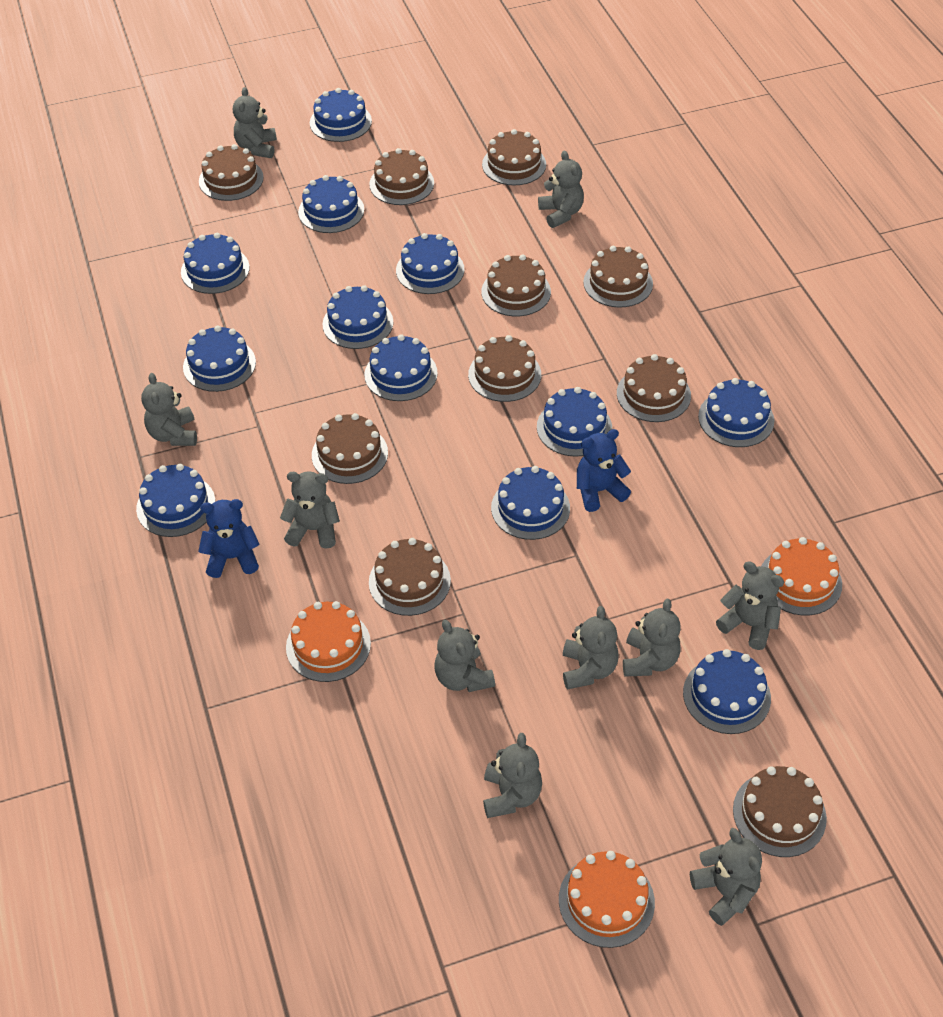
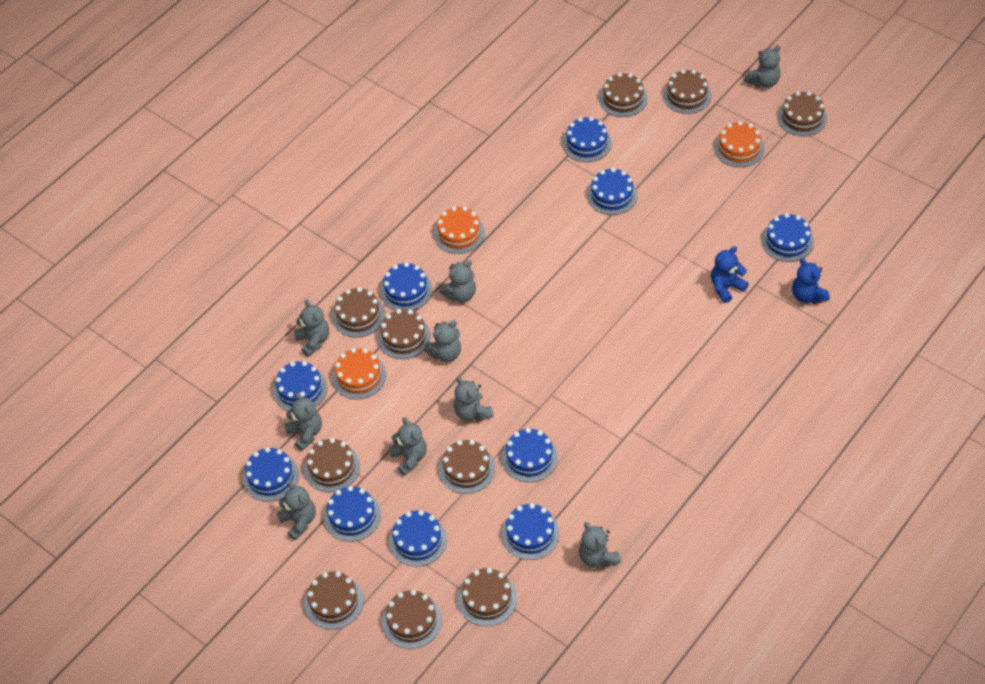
blue cake: 12 -> 10
grey teddy bear: 10 -> 9

